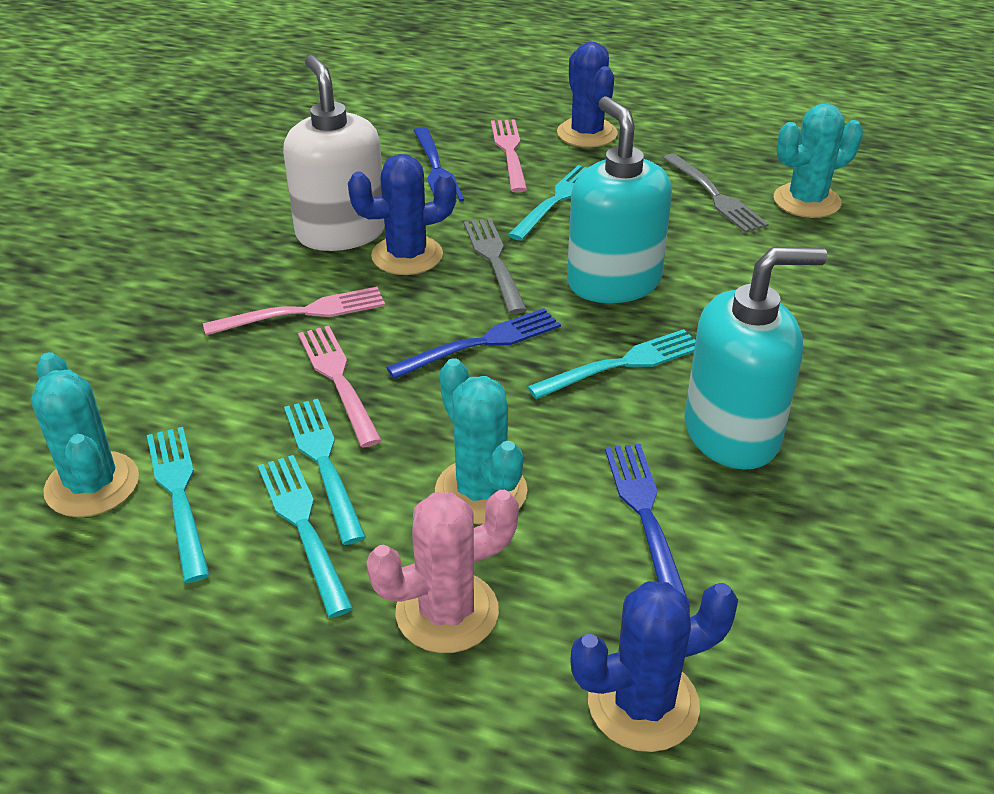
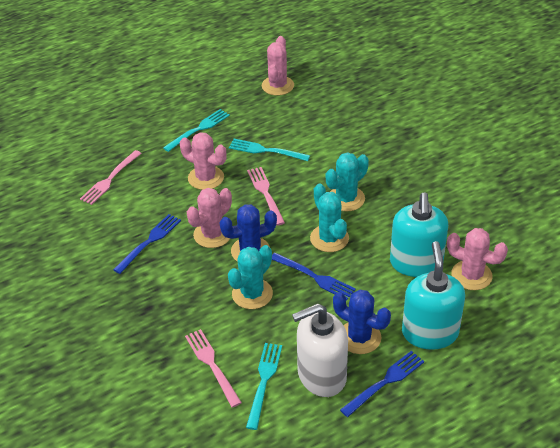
blue cactus: 3 -> 2
grey fork: 2 -> 0
pink cactus: 1 -> 4
turquoise fork: 5 -> 3

